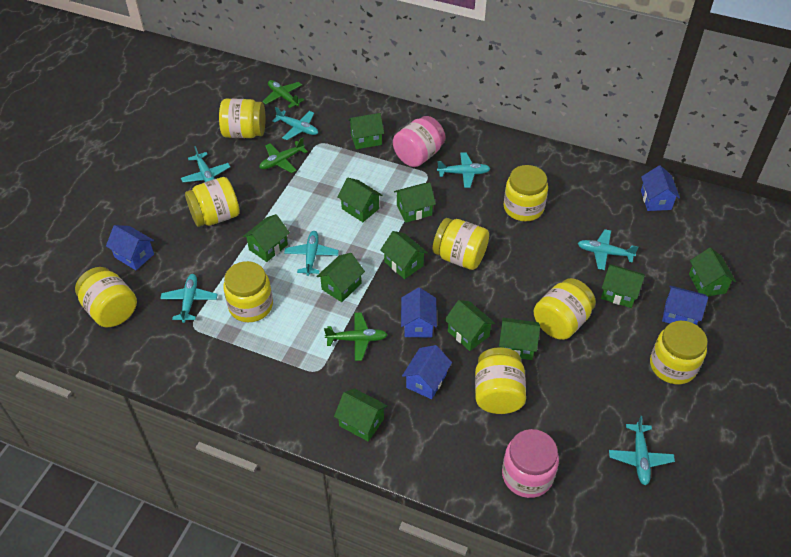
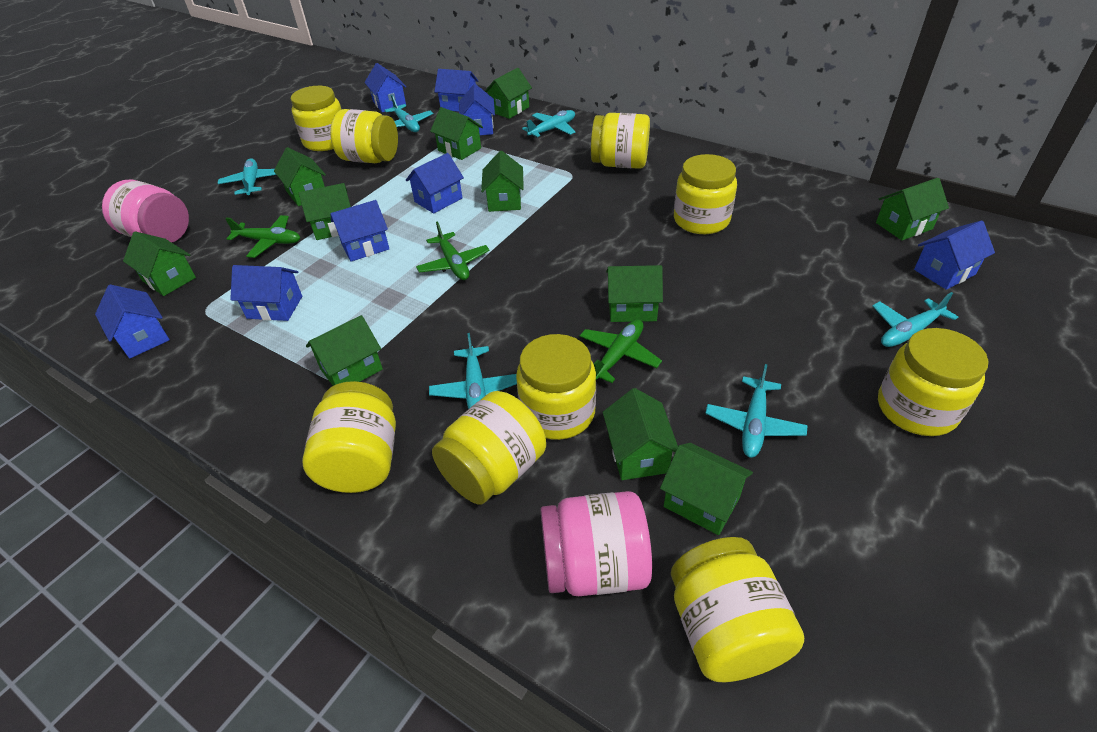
blue house: 5 -> 8
turquoise plane: 7 -> 6

